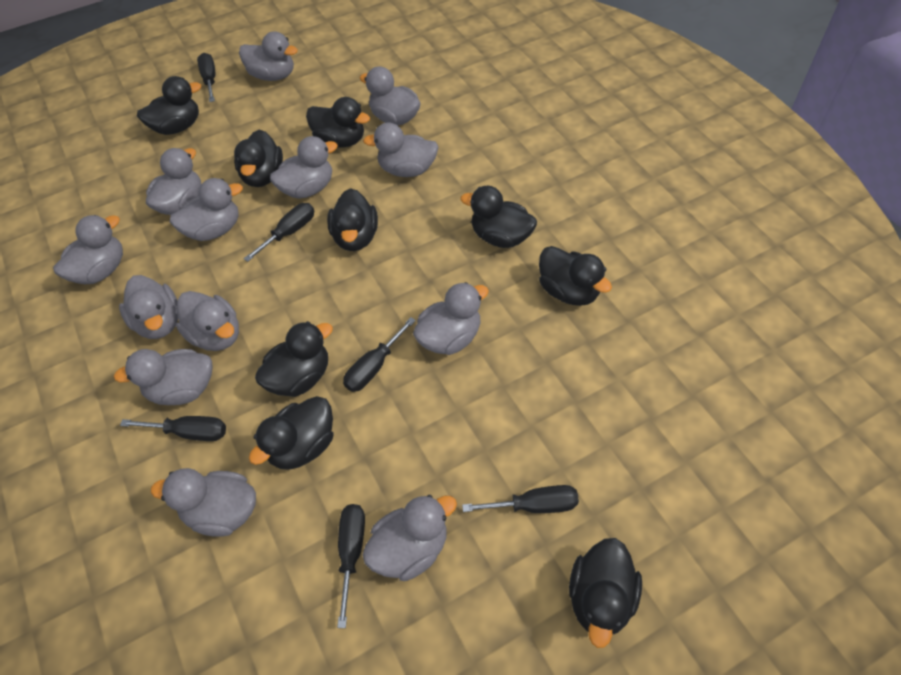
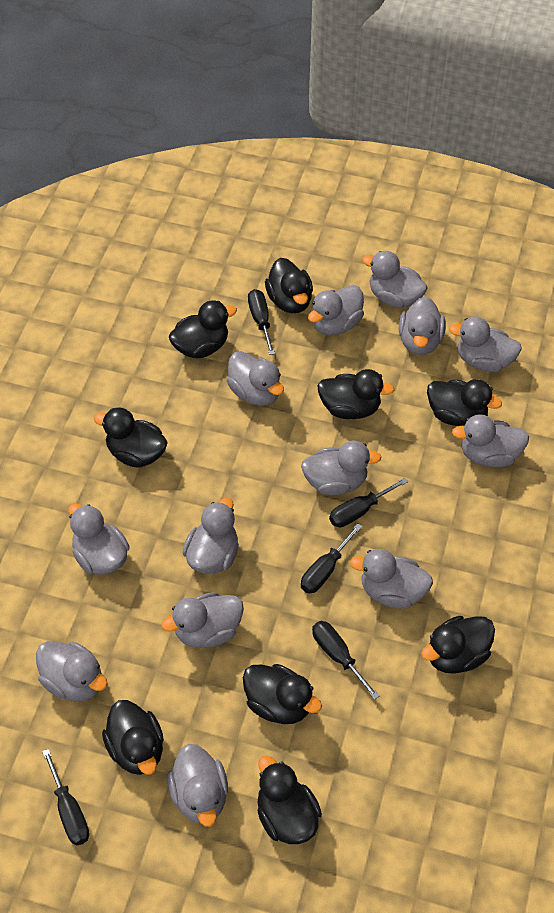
black screwdriver: 6 -> 5

